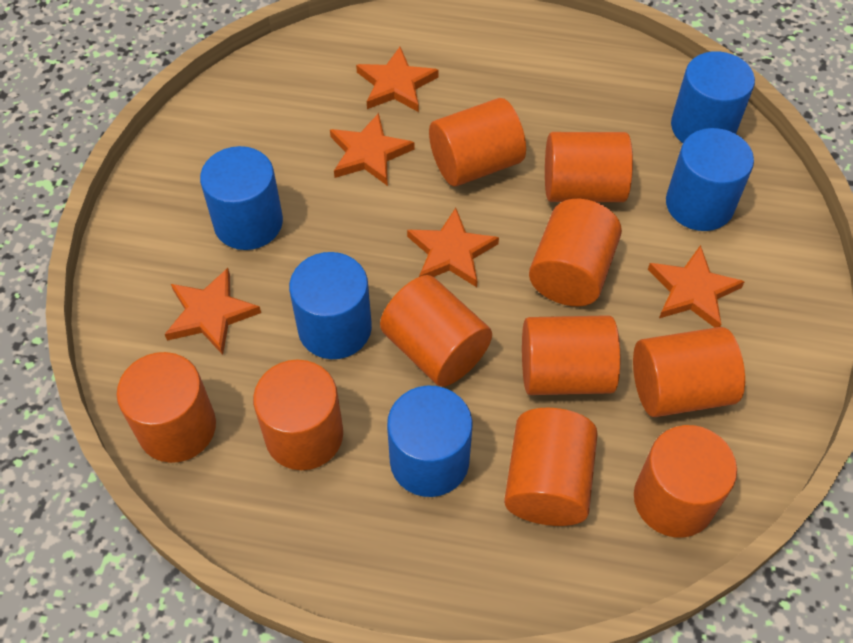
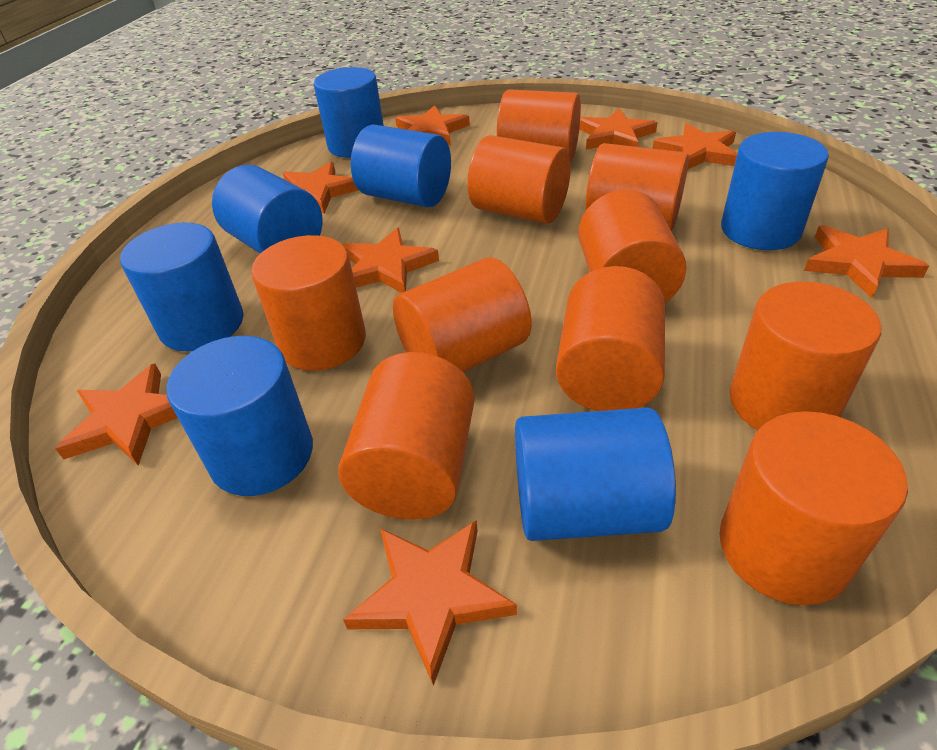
blue cylinder: 5 -> 7
orange star: 5 -> 8

